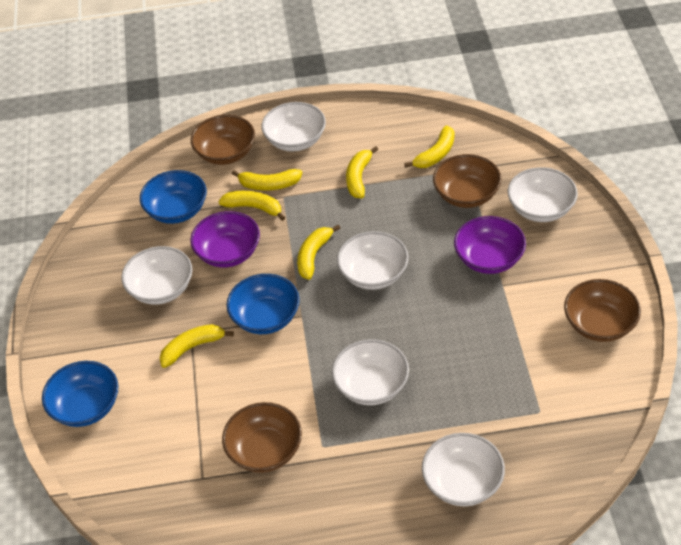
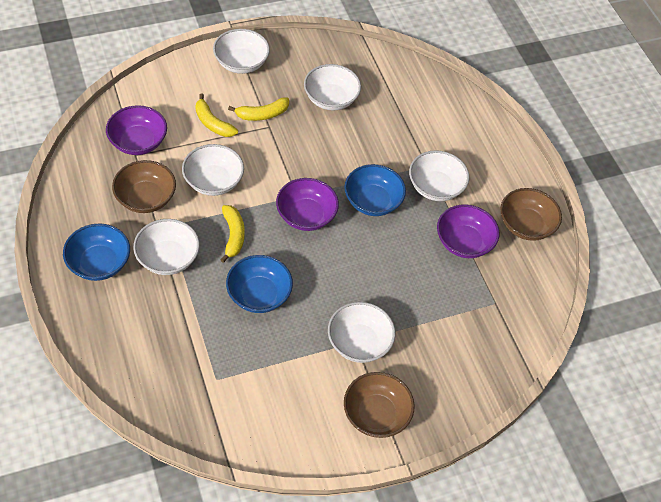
brown bowl: 4 -> 3
purple bowl: 2 -> 3
yellow banana: 6 -> 3

